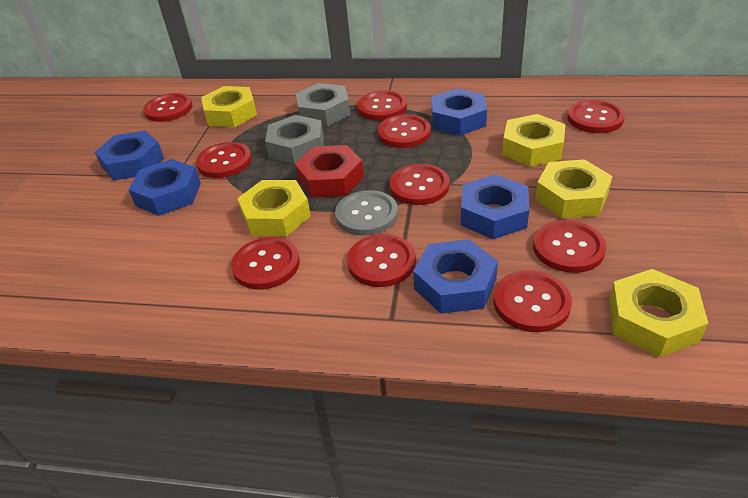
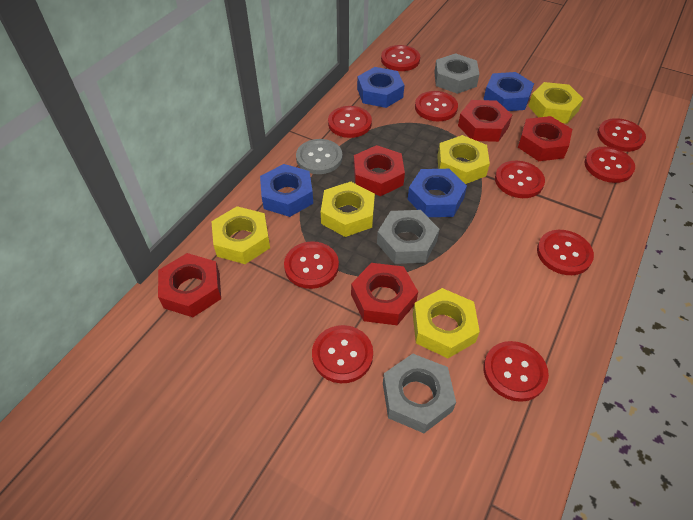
blue nut: 5 -> 4
grey nut: 2 -> 3
red nut: 1 -> 5

